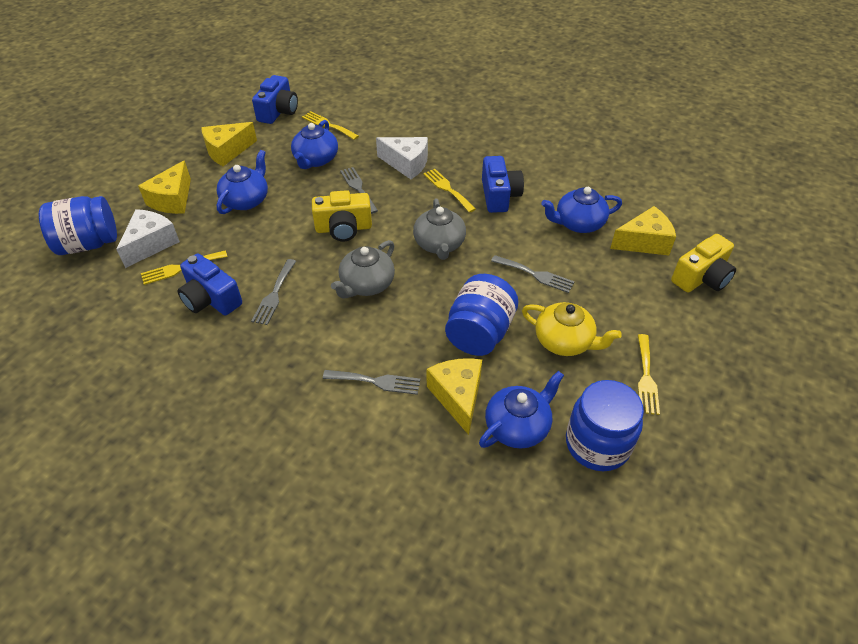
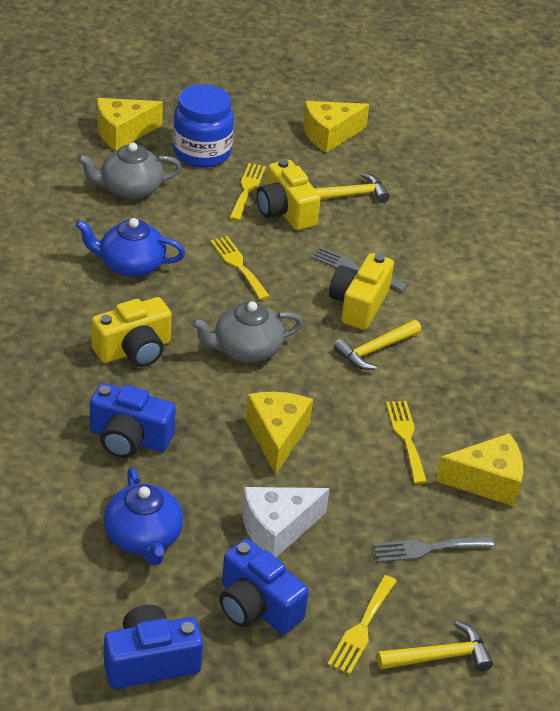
blue jar: 3 -> 1
blue teapot: 4 -> 2
grey fork: 4 -> 2
white cheese: 2 -> 1
yellow camera: 2 -> 3
yellow hammer: 0 -> 3
yellow teapot: 1 -> 0

